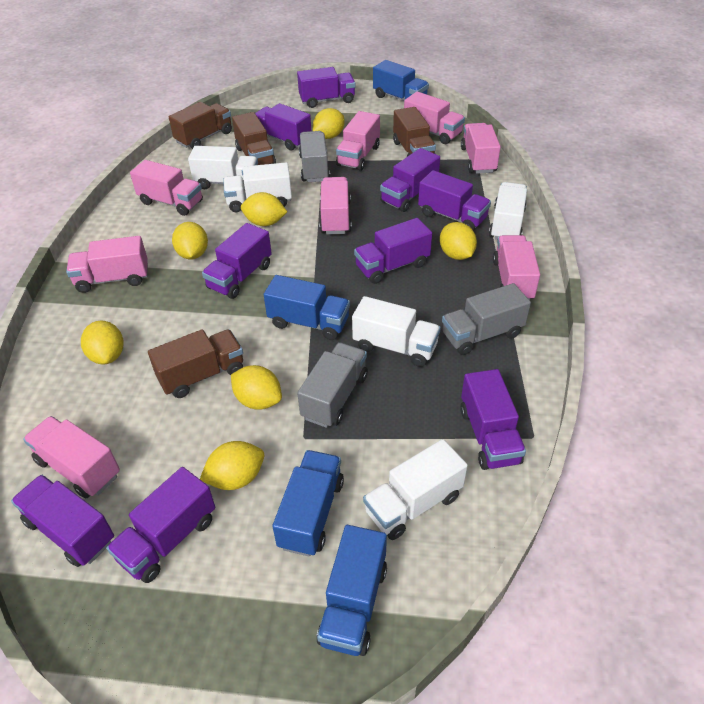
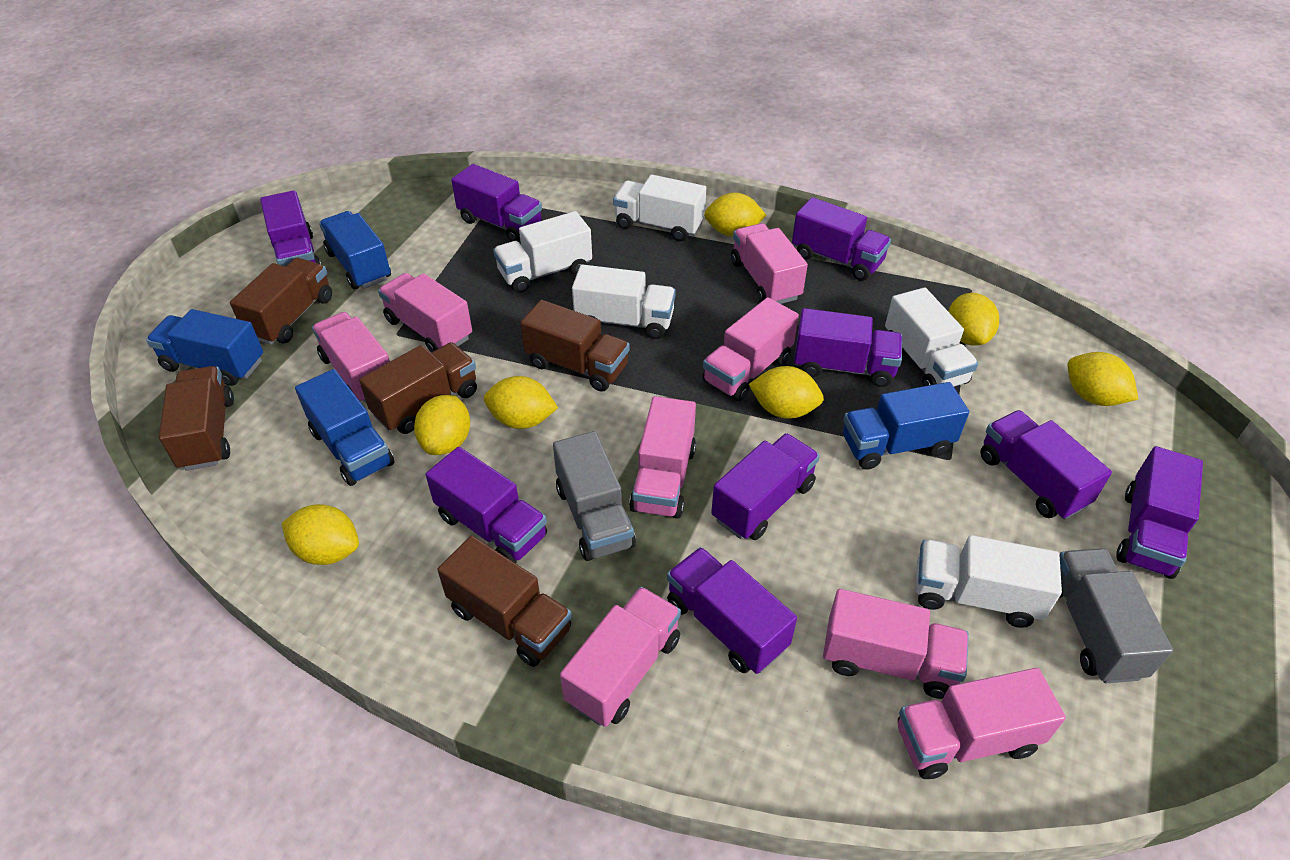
brown truck: 4 -> 5
grey truck: 3 -> 2

